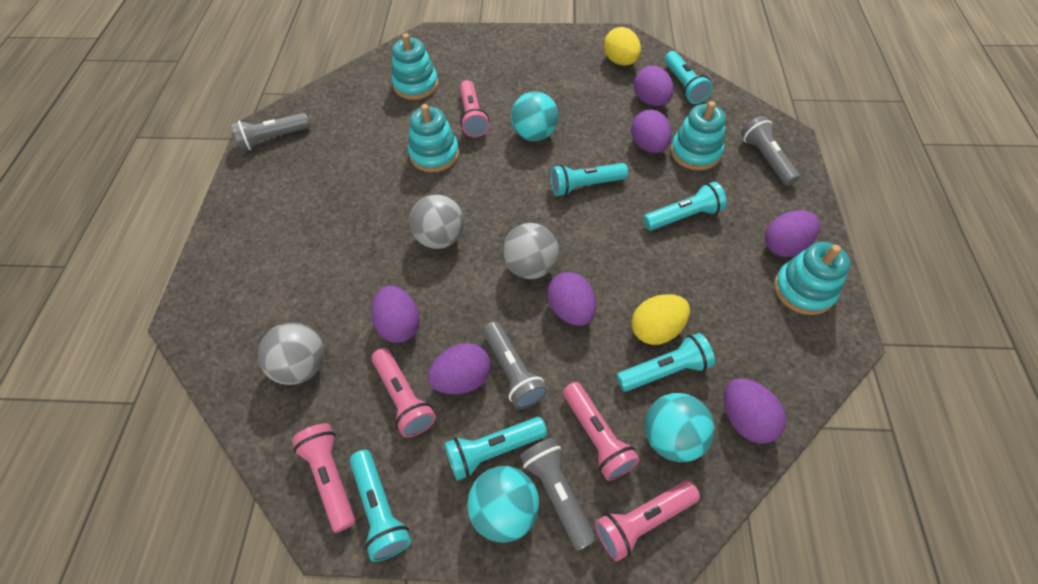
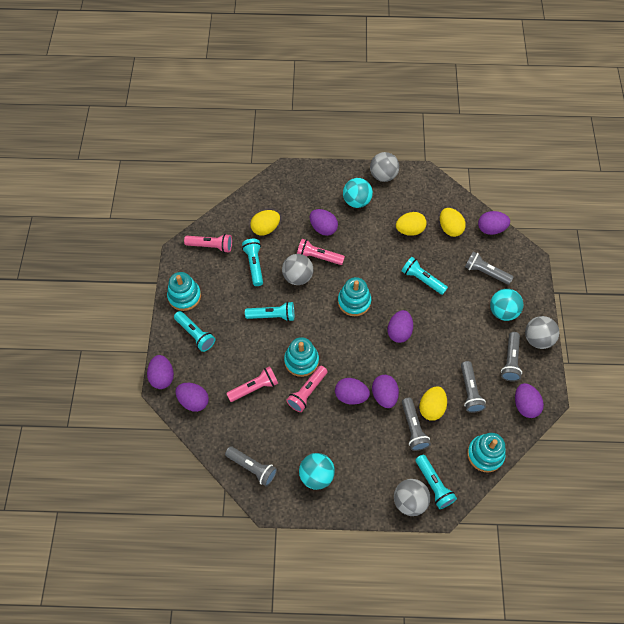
grey ball: 3 -> 4
grey flashlight: 4 -> 5
pink flashlight: 5 -> 4
purple egg: 7 -> 8
turquoise flashlight: 6 -> 5
yellow egg: 2 -> 4

